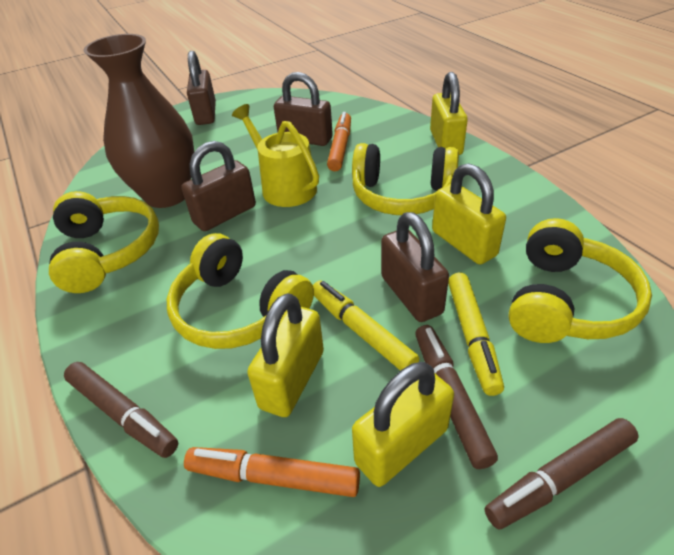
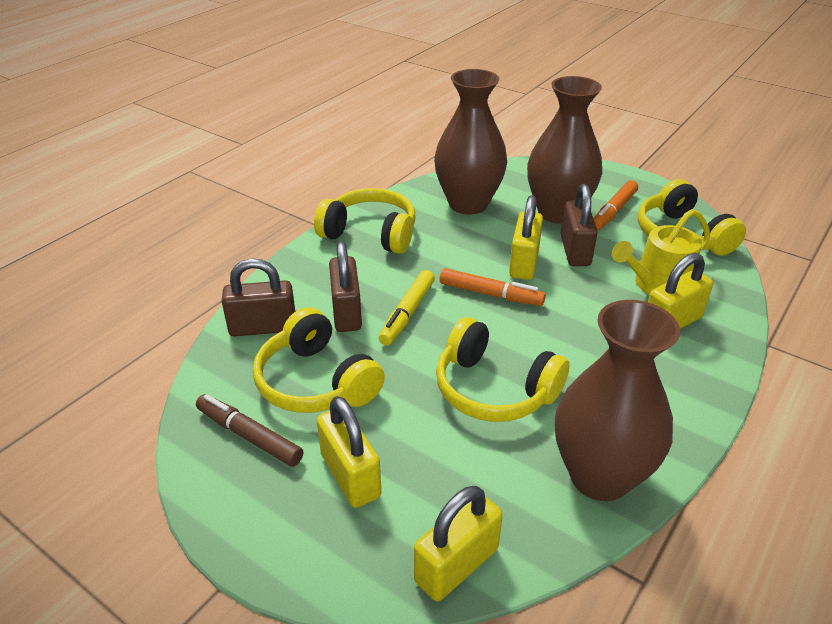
brown marker: 3 -> 1
brown padlock: 4 -> 3
brown vase: 1 -> 3
yellow marker: 2 -> 1

